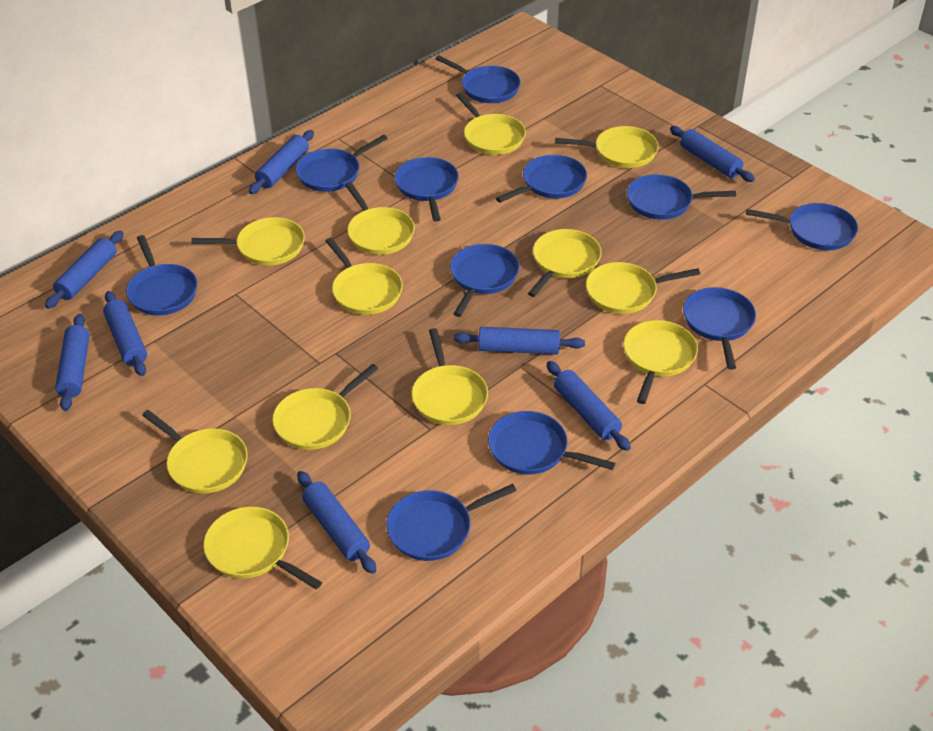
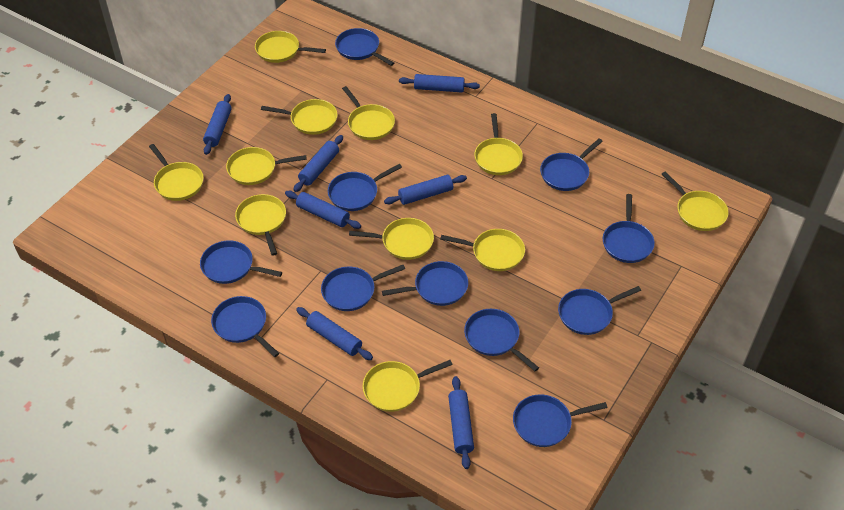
blue rolling pin: 8 -> 7
yellow pan: 12 -> 11

